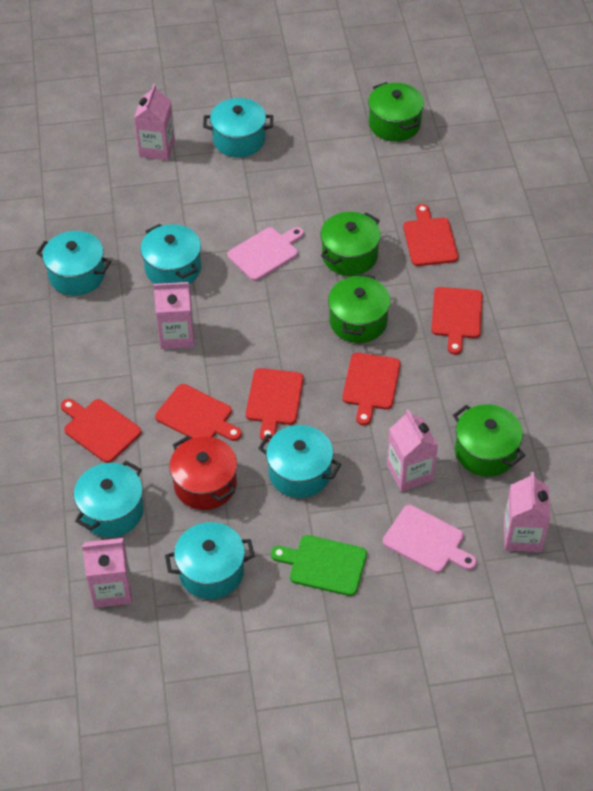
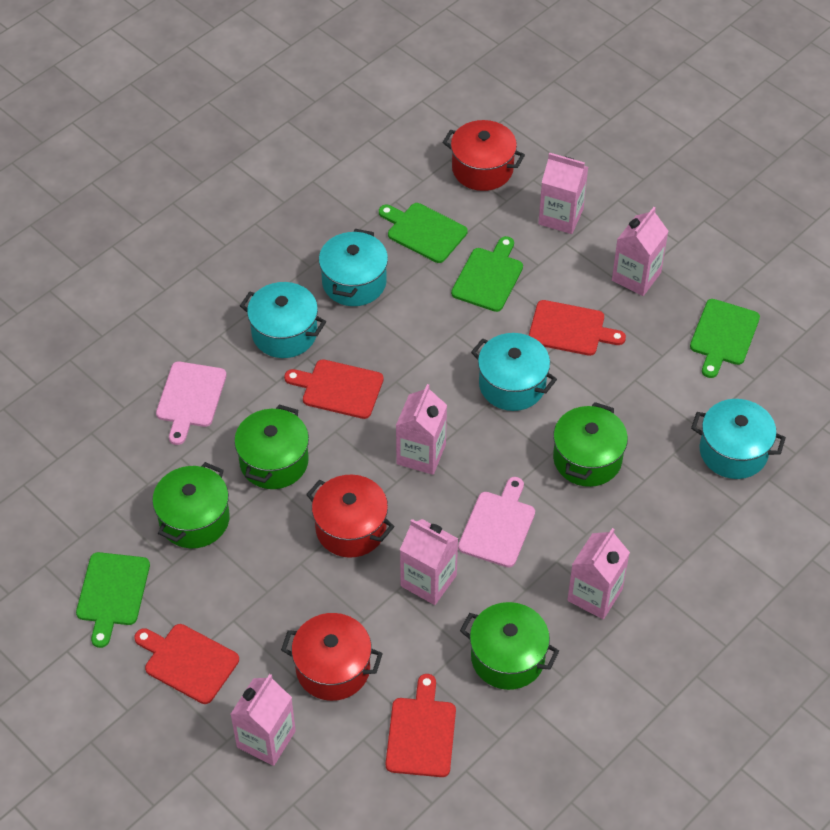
green cutting board: 1 -> 4
pink carton: 5 -> 6
red cutting board: 6 -> 4
red pot: 1 -> 3
turquoise pot: 6 -> 4

